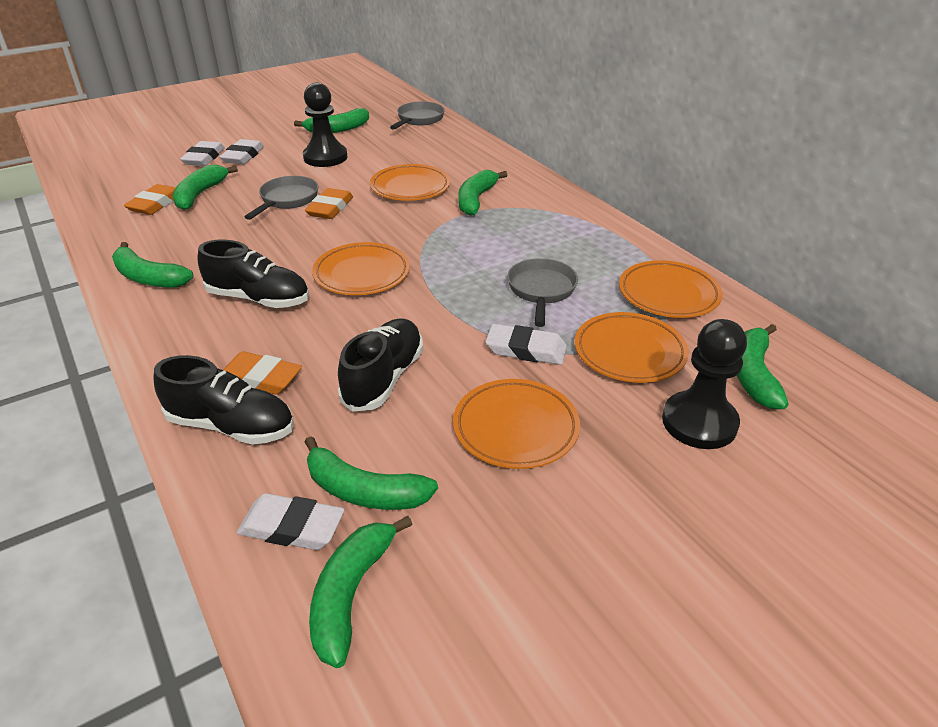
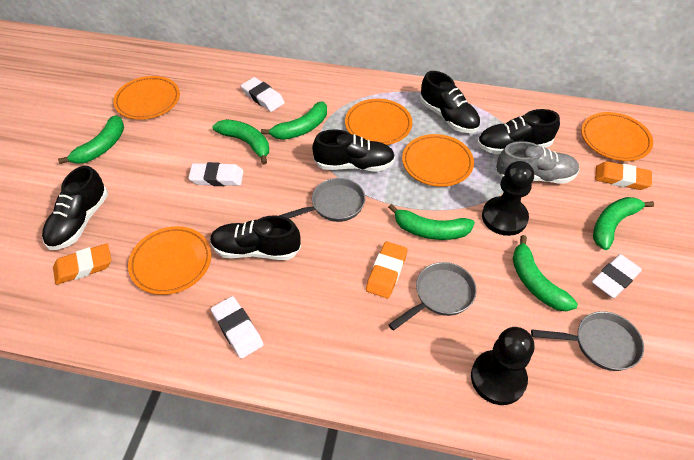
black shoe: 3 -> 5
green banana: 7 -> 6
grey shoe: 0 -> 1

